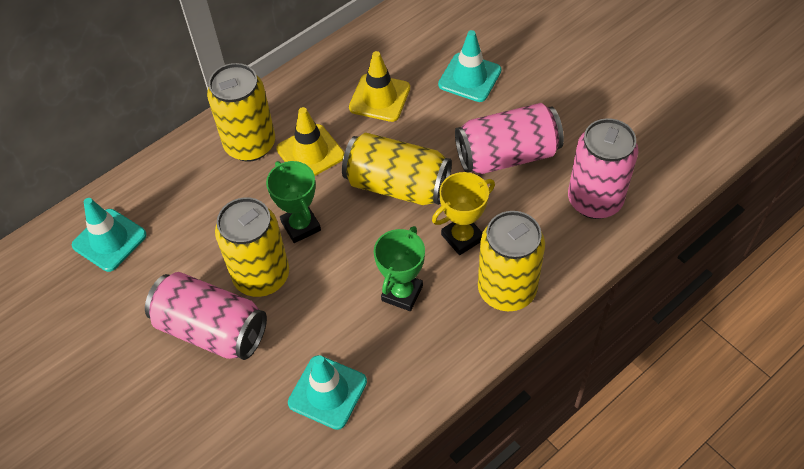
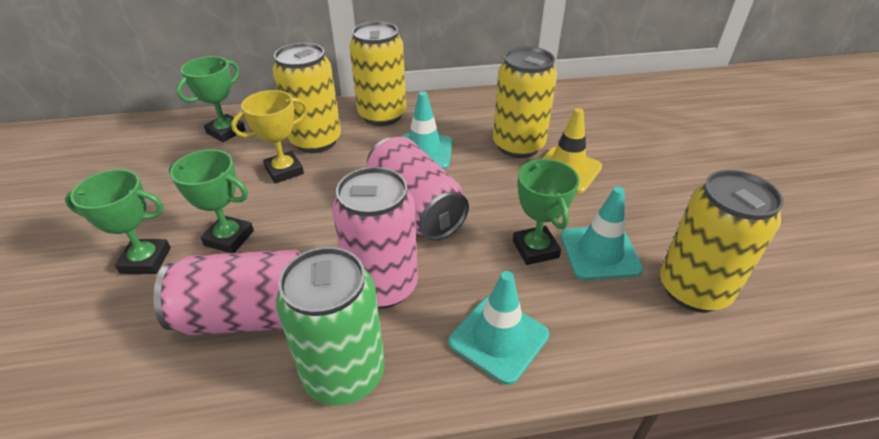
green can: 0 -> 1
green trophy: 2 -> 4
yellow traffic cone: 2 -> 1

